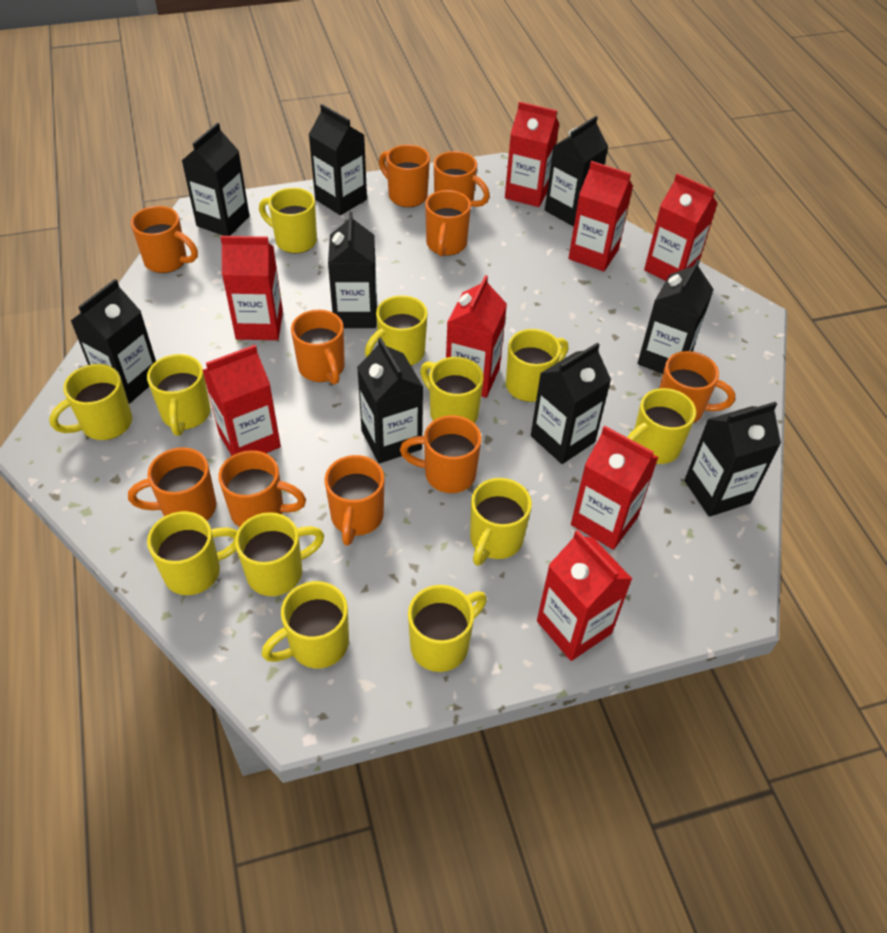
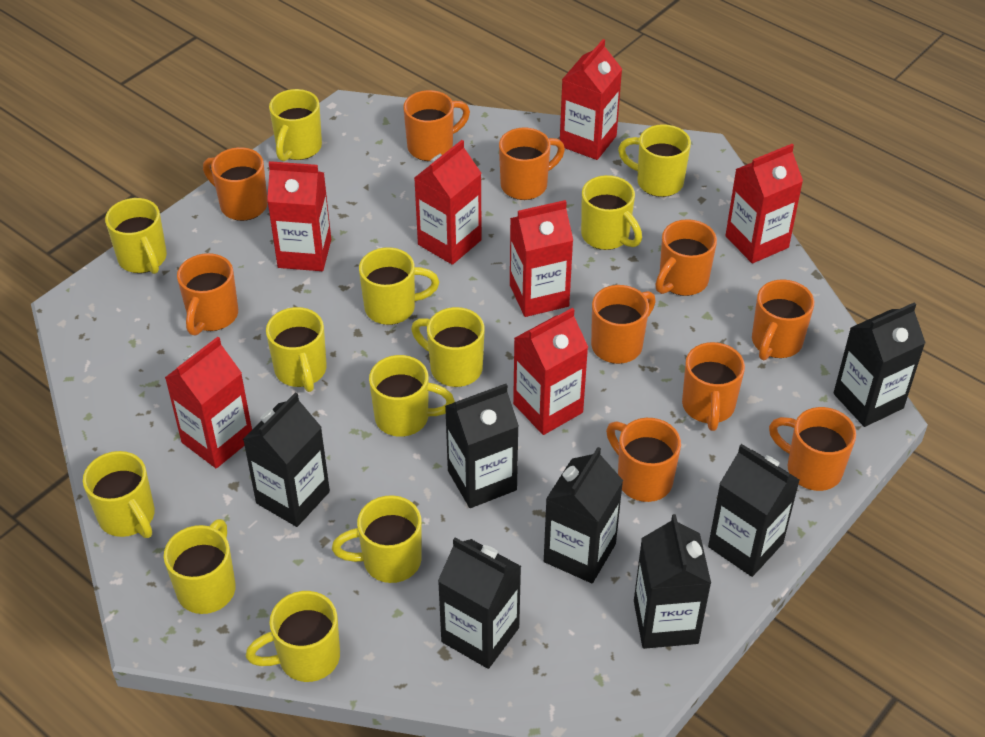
black carton: 9 -> 7
red carton: 8 -> 7

